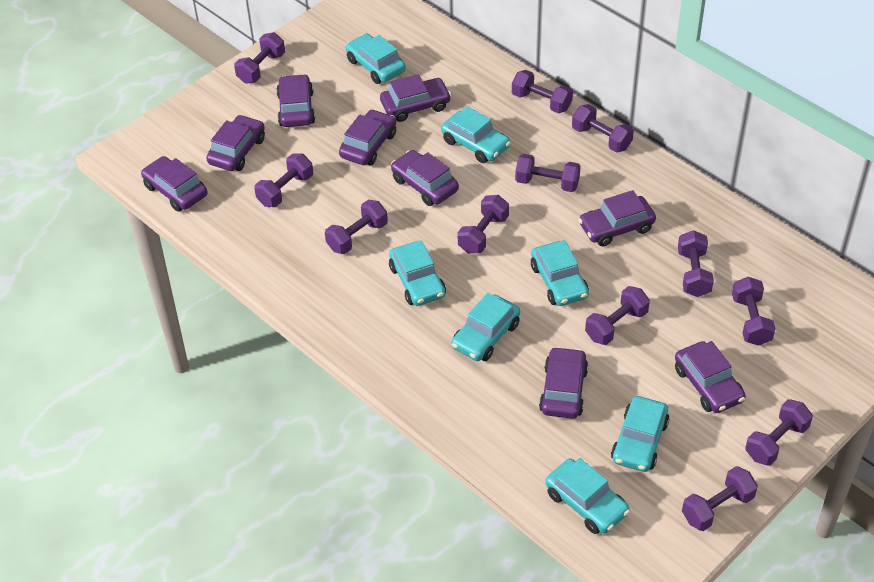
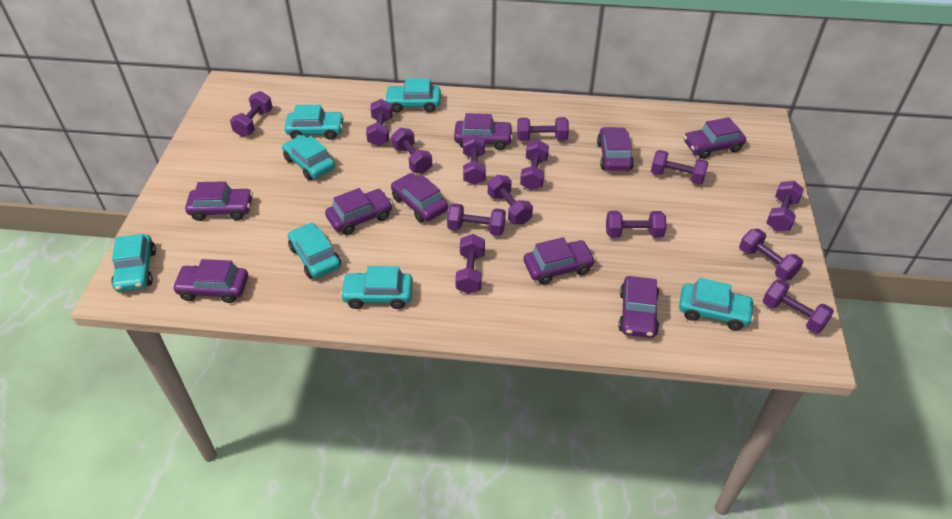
purple dumbbell: 12 -> 14

